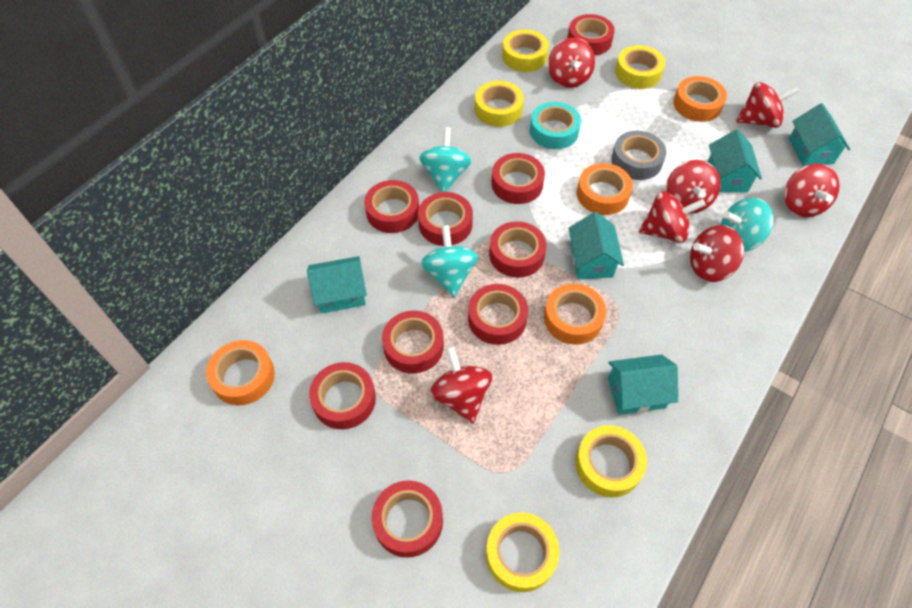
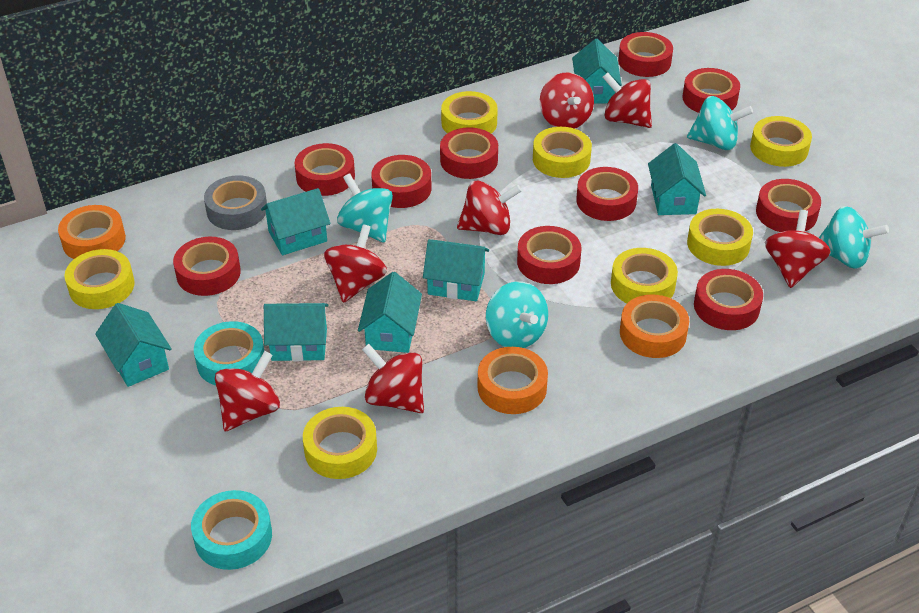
orange tape: 4 -> 3
red tape: 9 -> 10
turquoise house: 5 -> 7
turquoise spinning top: 3 -> 4
turquoise tape: 1 -> 2
yellow tape: 5 -> 7

